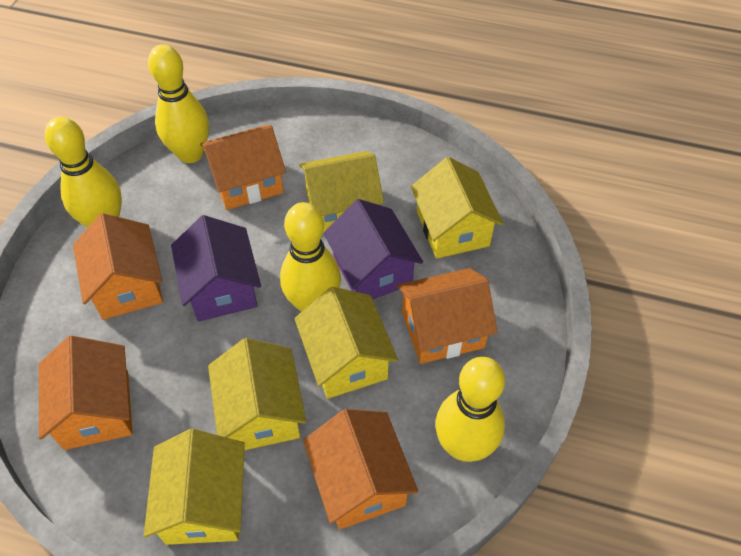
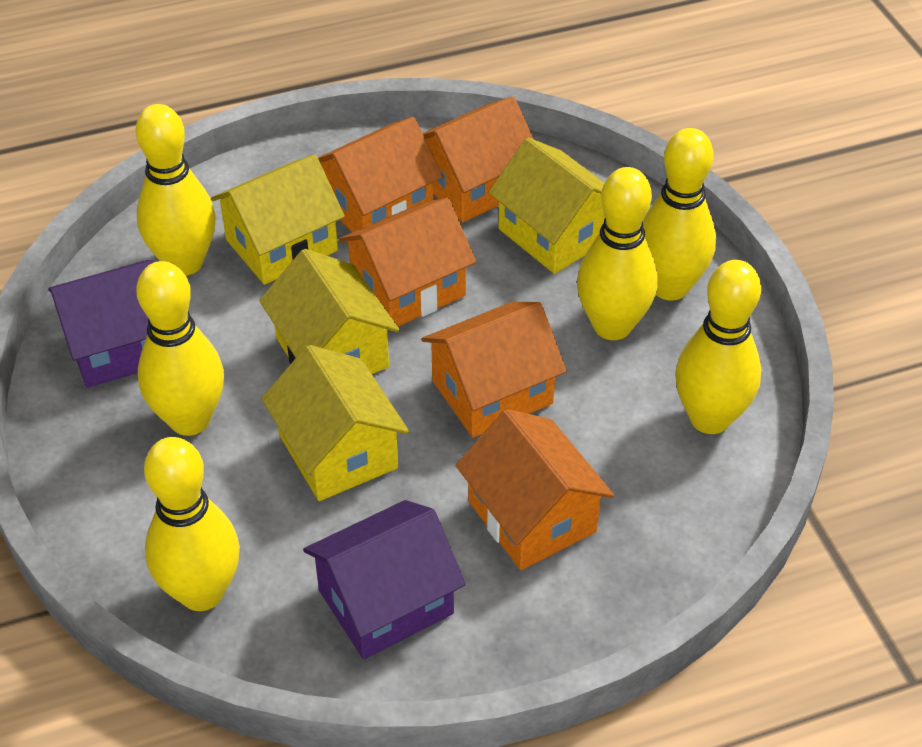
yellow bowling pin: 4 -> 6
yellow house: 5 -> 4

